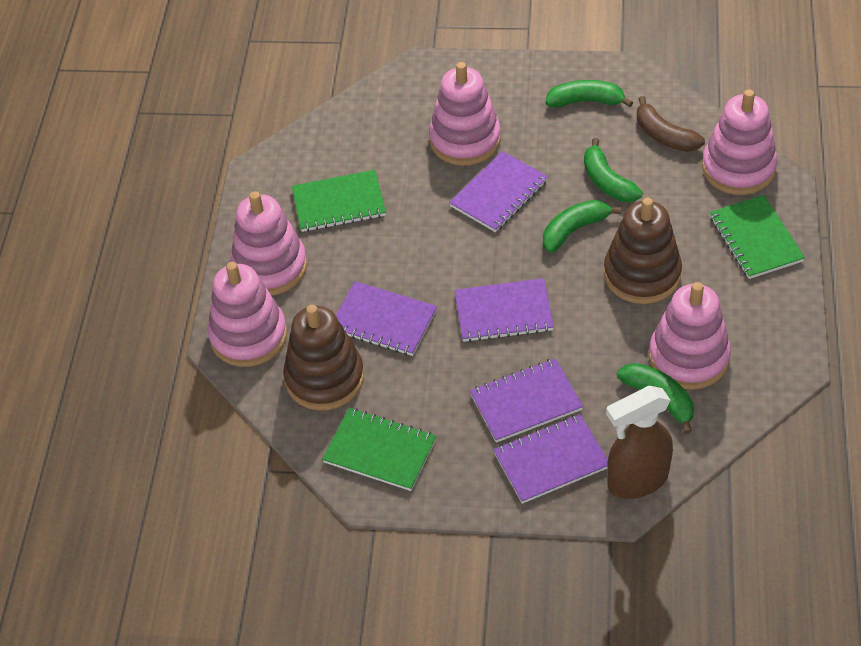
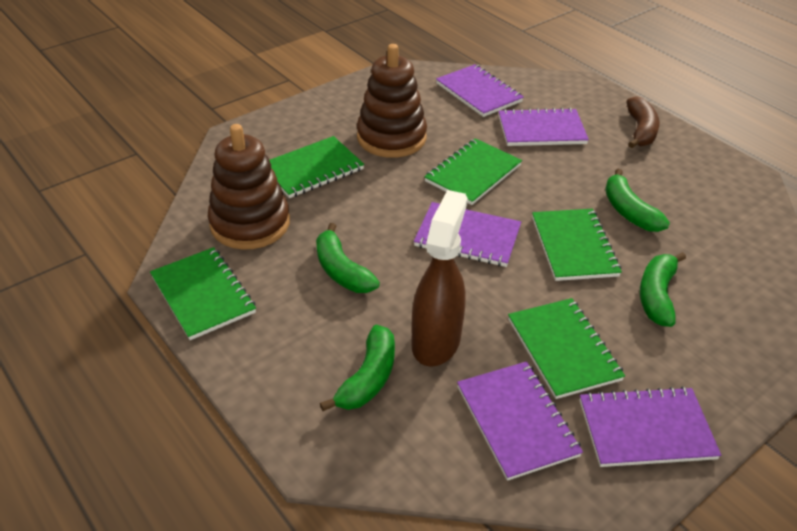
green notebook: 3 -> 5
pink stacking toy: 5 -> 0

